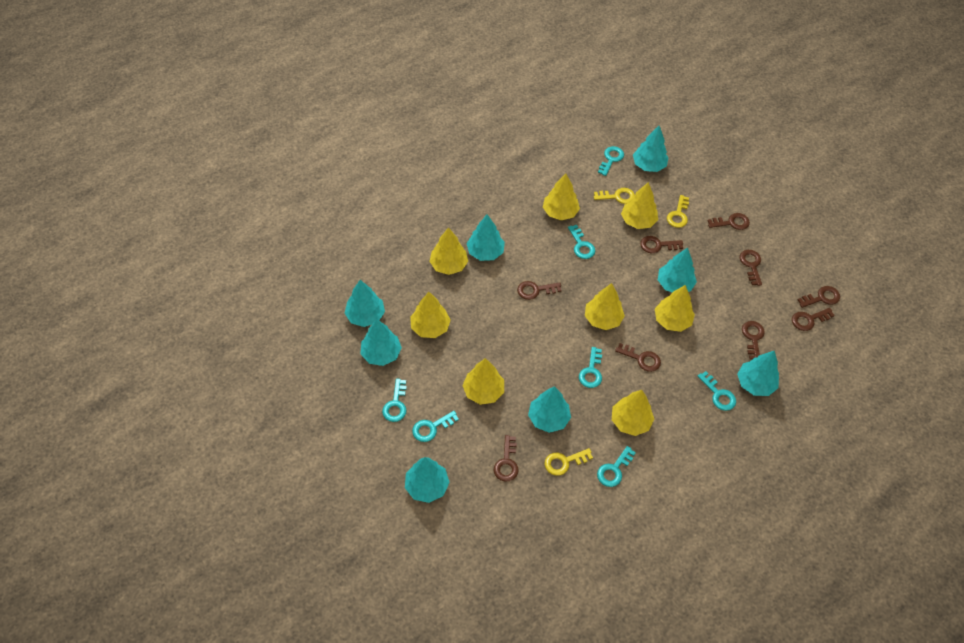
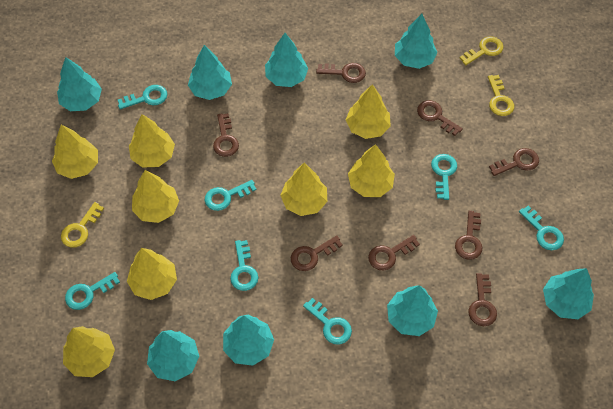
brown key: 9 -> 8

